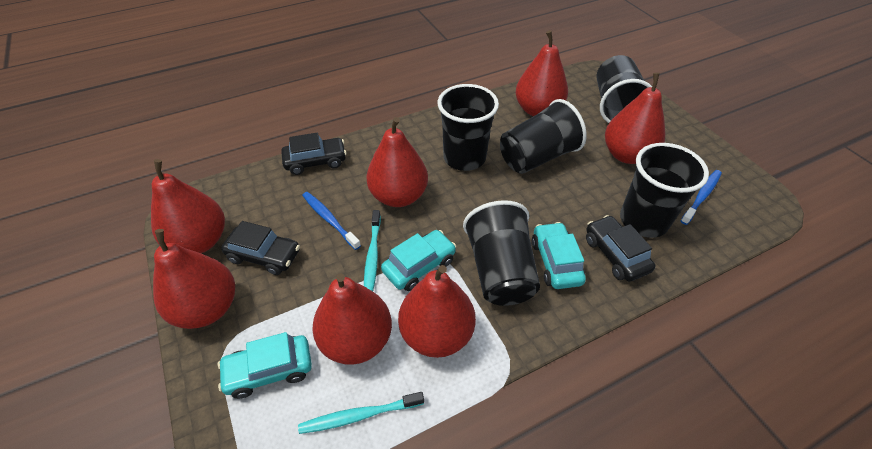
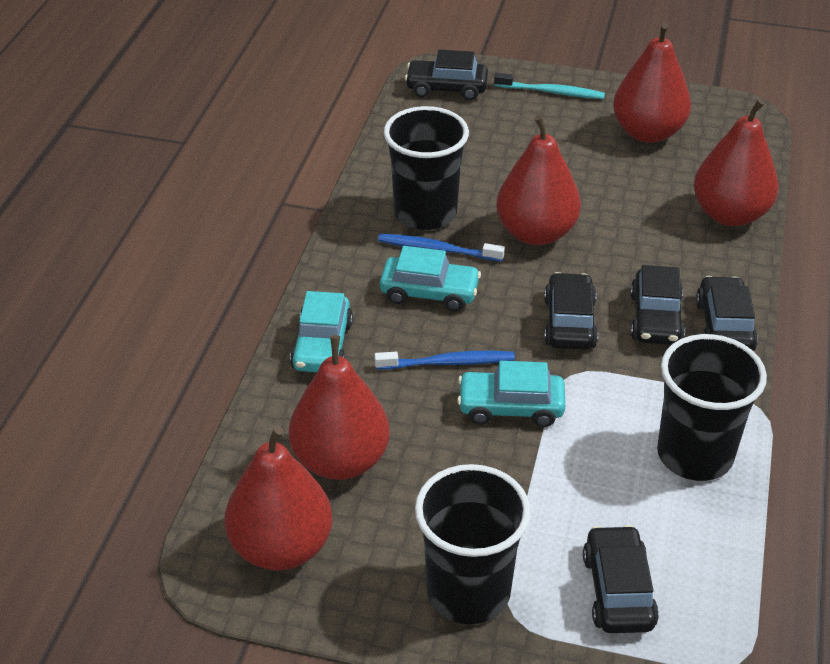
black car: 3 -> 5
black cup: 5 -> 3
red pear: 7 -> 5
turquoise toothbrush: 2 -> 1

